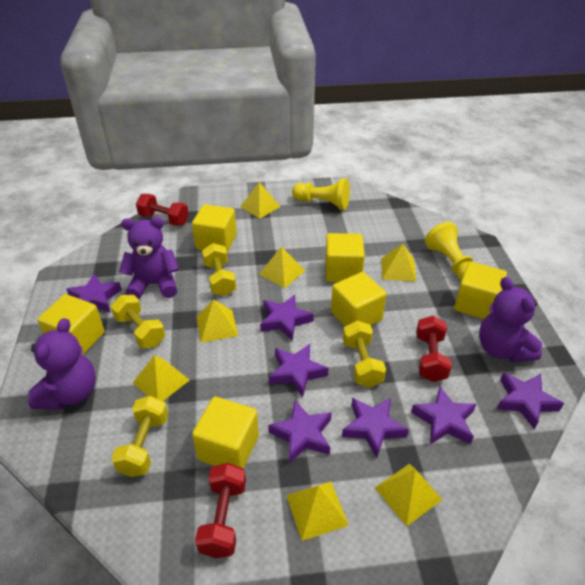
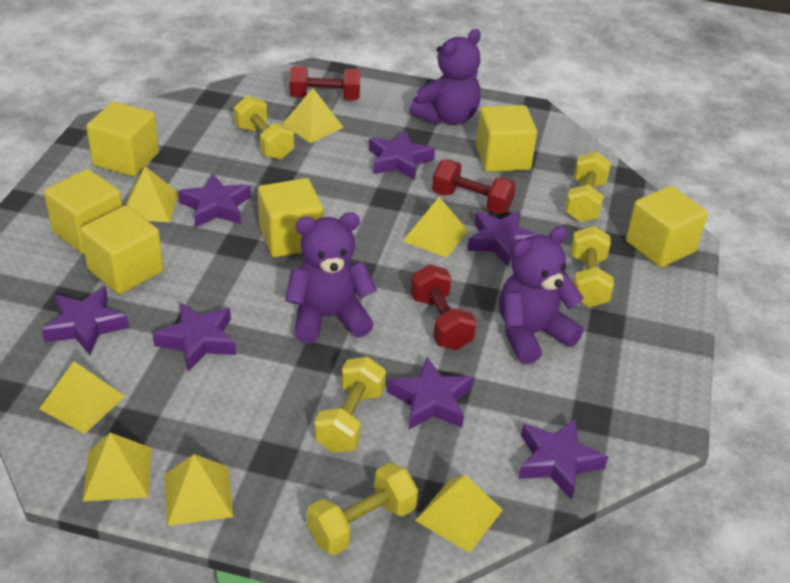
yellow dumbbell: 4 -> 5
yellow pawn: 2 -> 0

